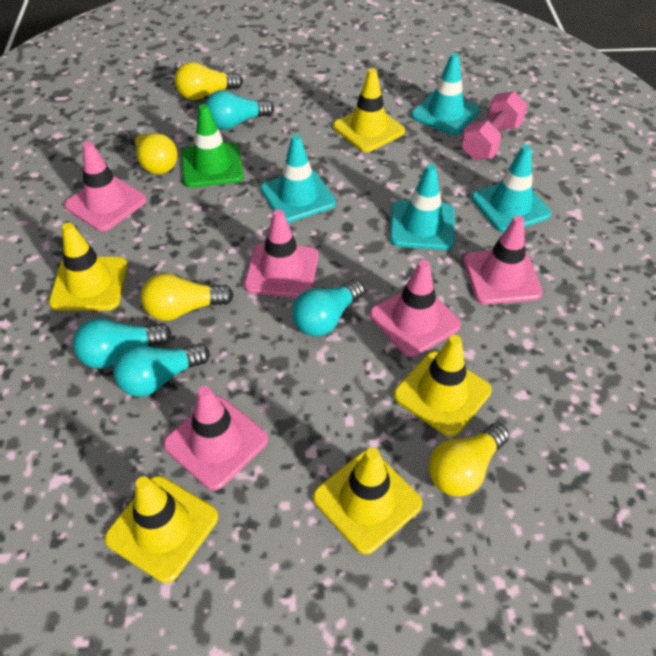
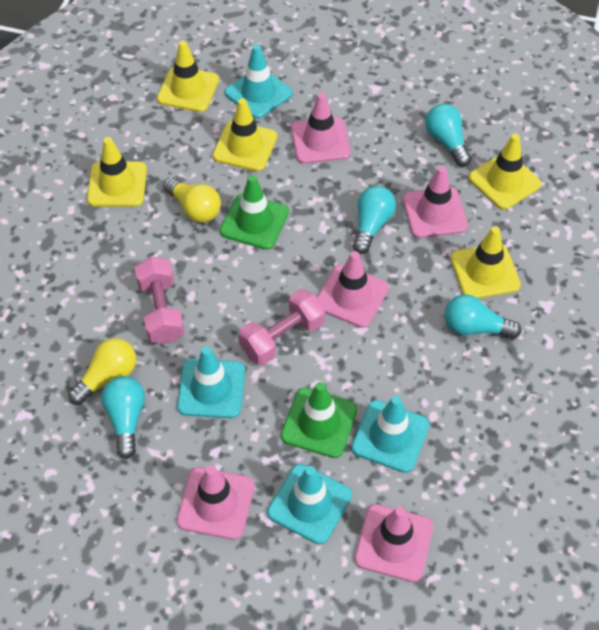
green traffic cone: 1 -> 2
pink dumbbell: 1 -> 2
yellow light bulb: 4 -> 2

